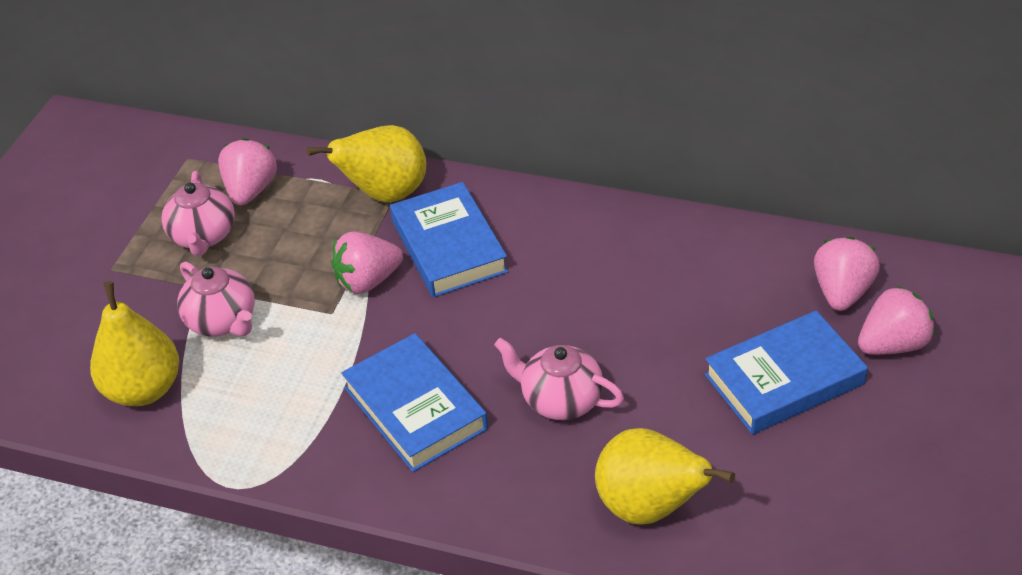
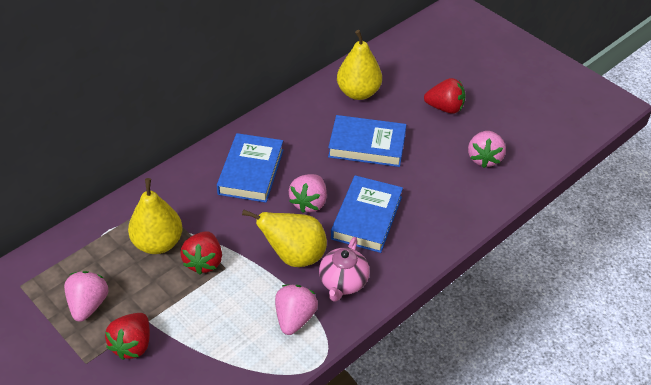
pink teapot: 3 -> 1
red strawberry: 0 -> 3

